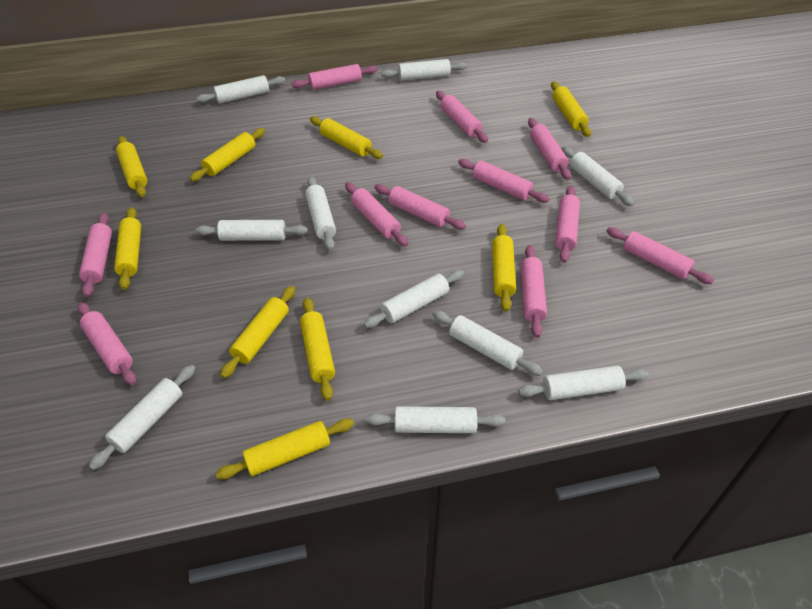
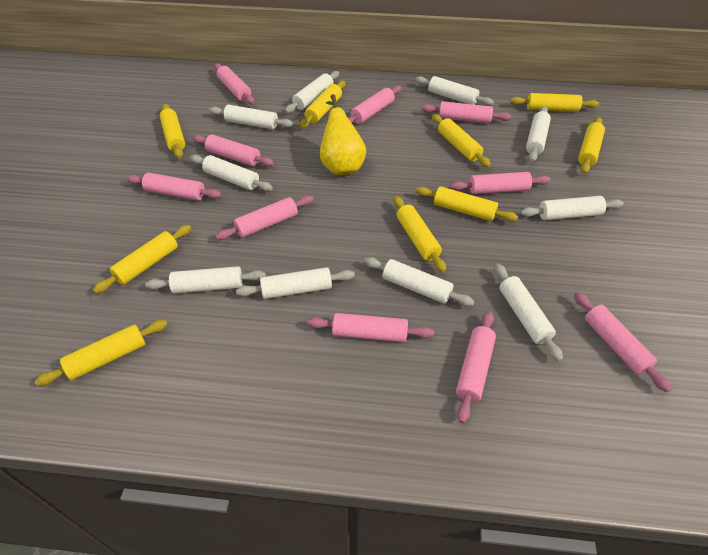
pink rolling pin: 11 -> 10
yellow pear: 0 -> 1

